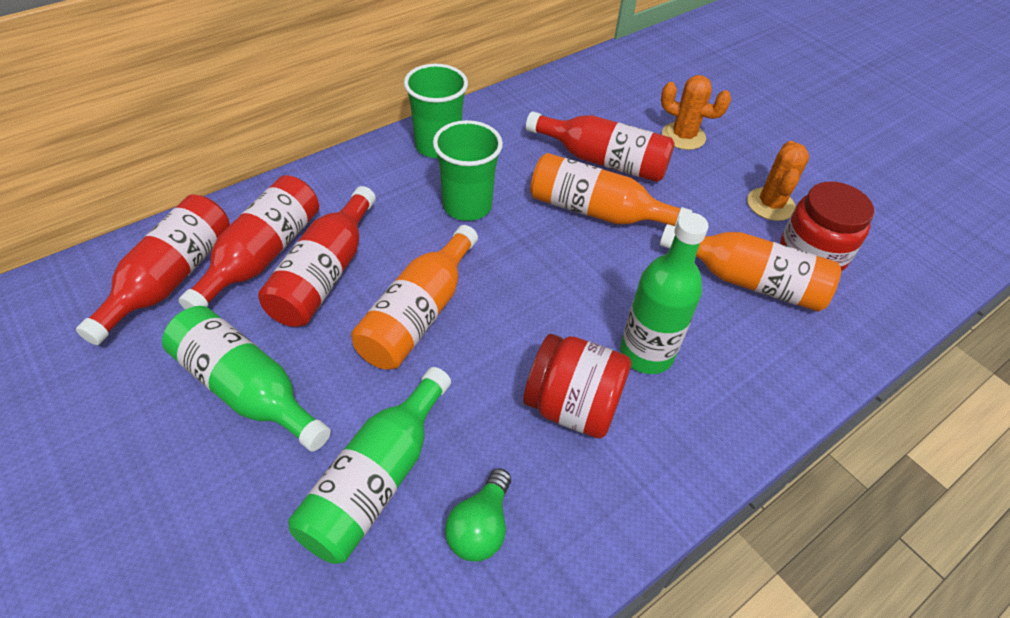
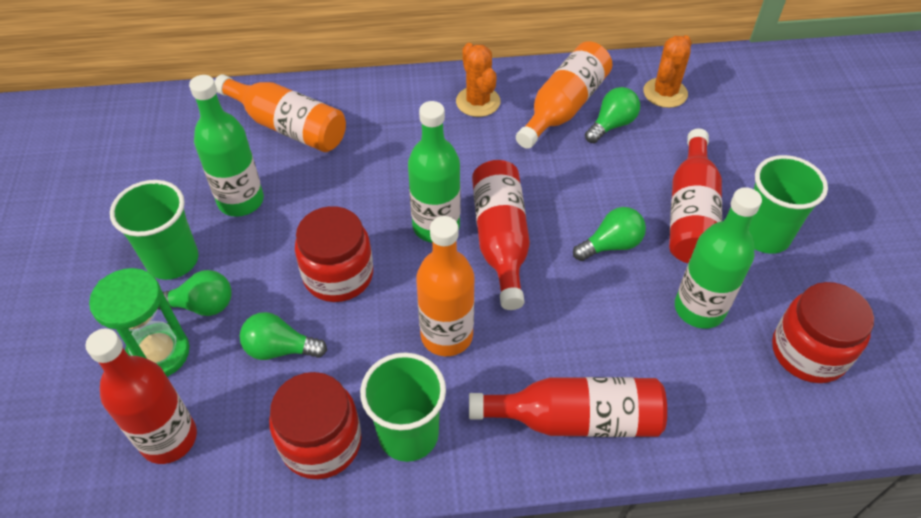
green cup: 2 -> 3
green hourglass: 0 -> 1
green light bulb: 1 -> 4
red jar: 2 -> 3

